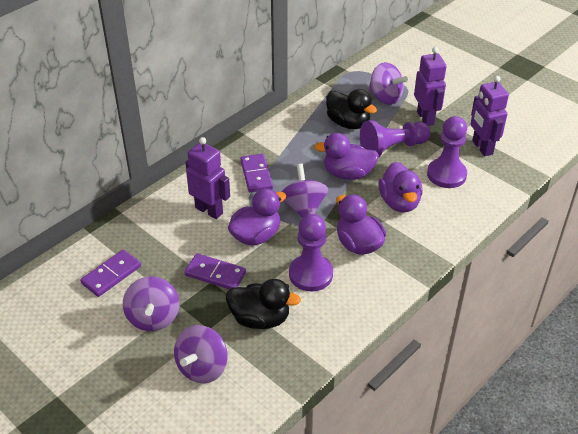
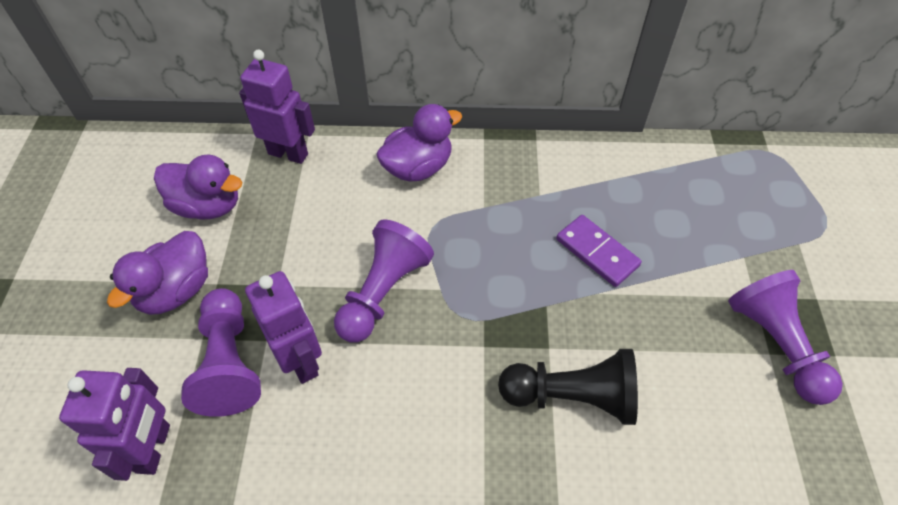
black duck: 2 -> 0
black pawn: 0 -> 1
purple domino: 3 -> 1
purple duck: 4 -> 3
purple spinning top: 4 -> 0

